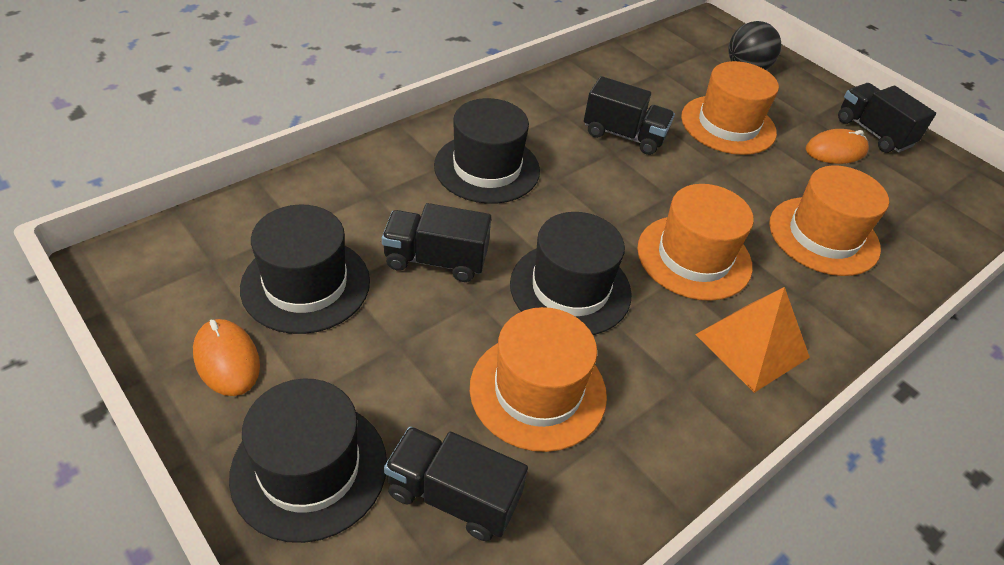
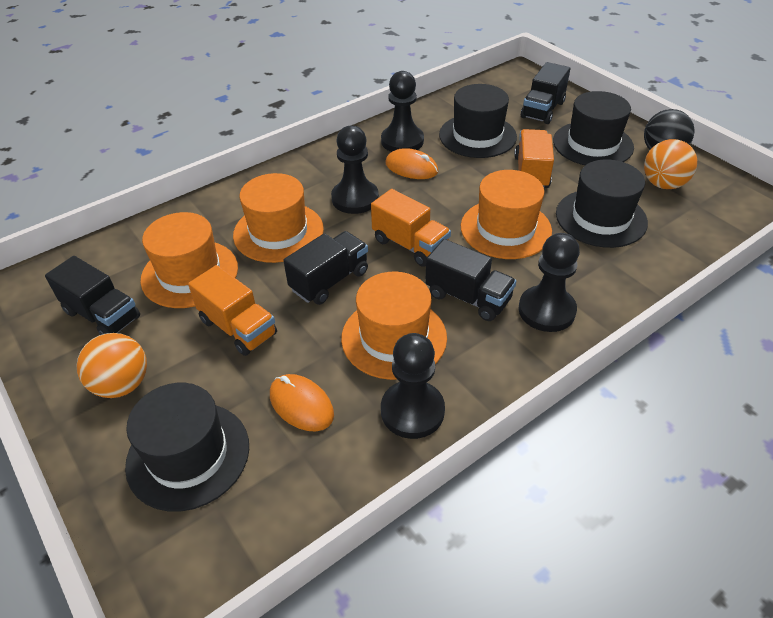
black pawn: 0 -> 4
orange ball: 0 -> 2
orange pyramid: 1 -> 0
orange truck: 0 -> 3

